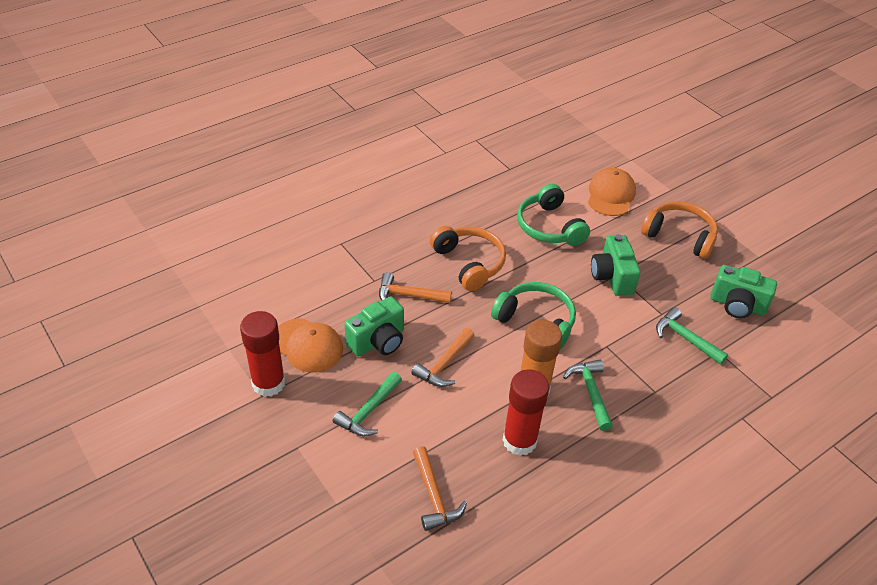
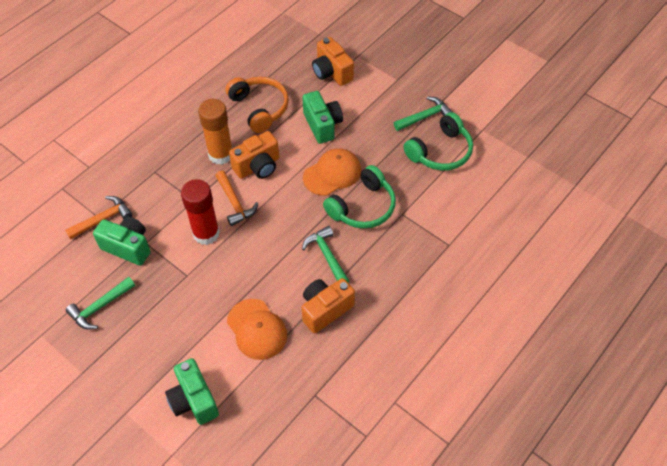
orange camera: 0 -> 3
orange hammer: 3 -> 2
orange headphones: 2 -> 1
red glue stick: 2 -> 1

